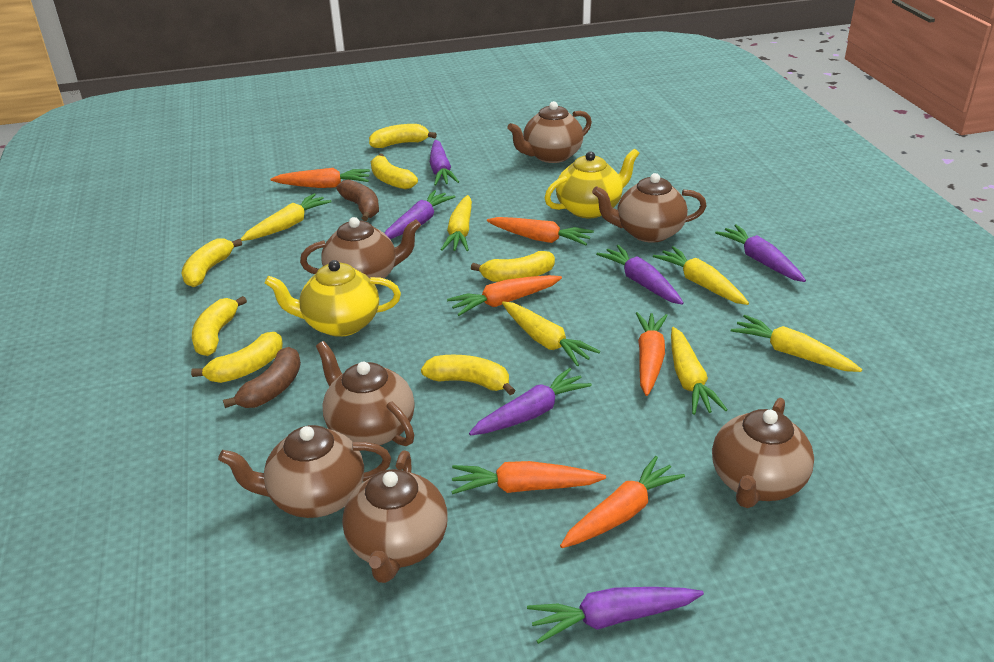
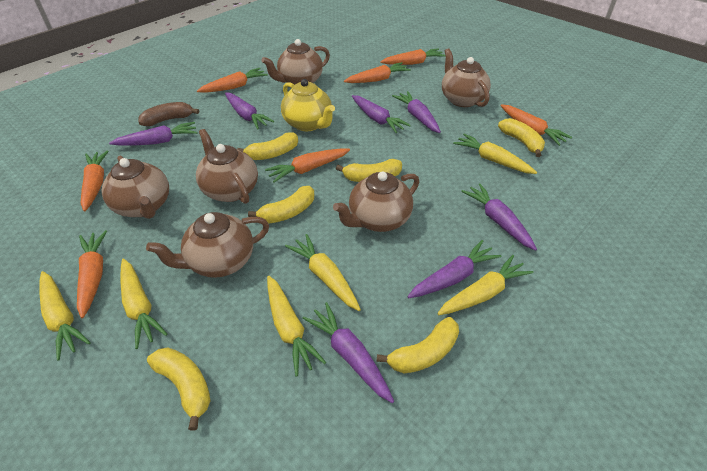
brown banana: 2 -> 1
brown teapot: 7 -> 6
orange carrot: 6 -> 7
purple carrot: 6 -> 7
yellow banana: 7 -> 6
yellow teapot: 2 -> 1

